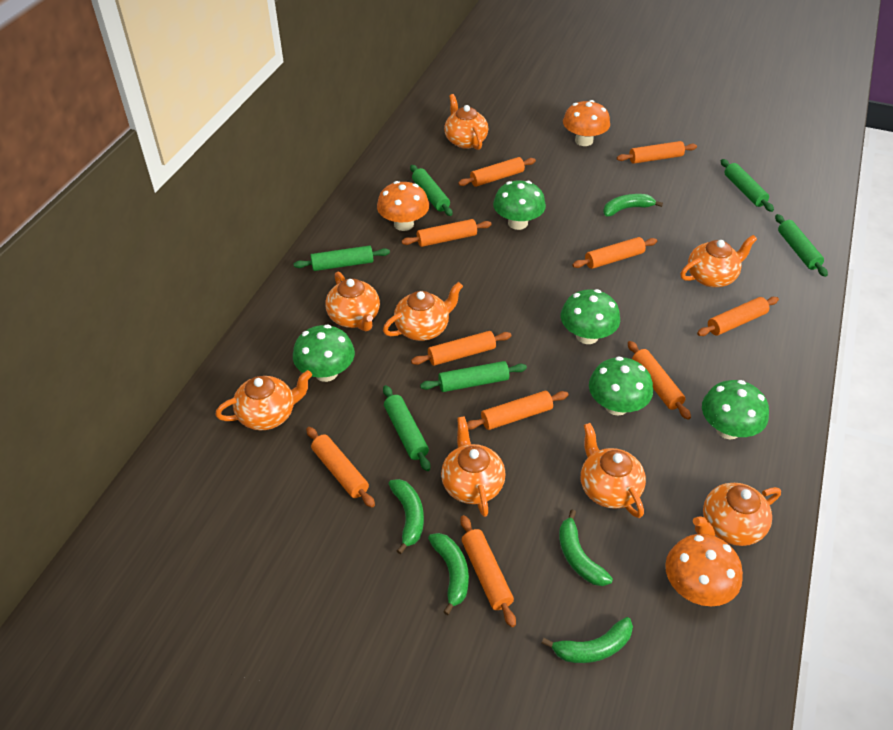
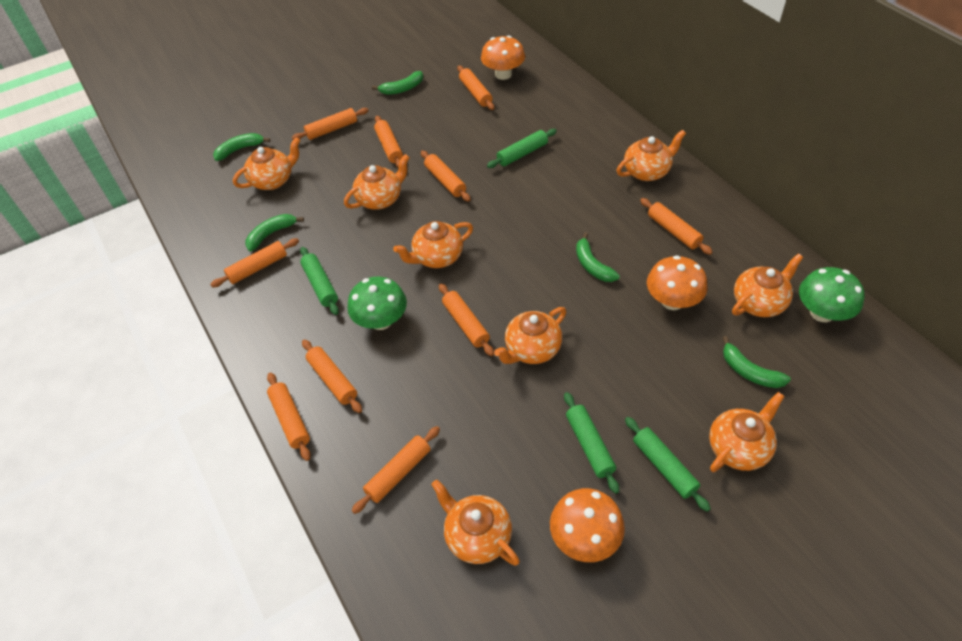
green mushroom: 5 -> 2
green rolling pin: 6 -> 4

